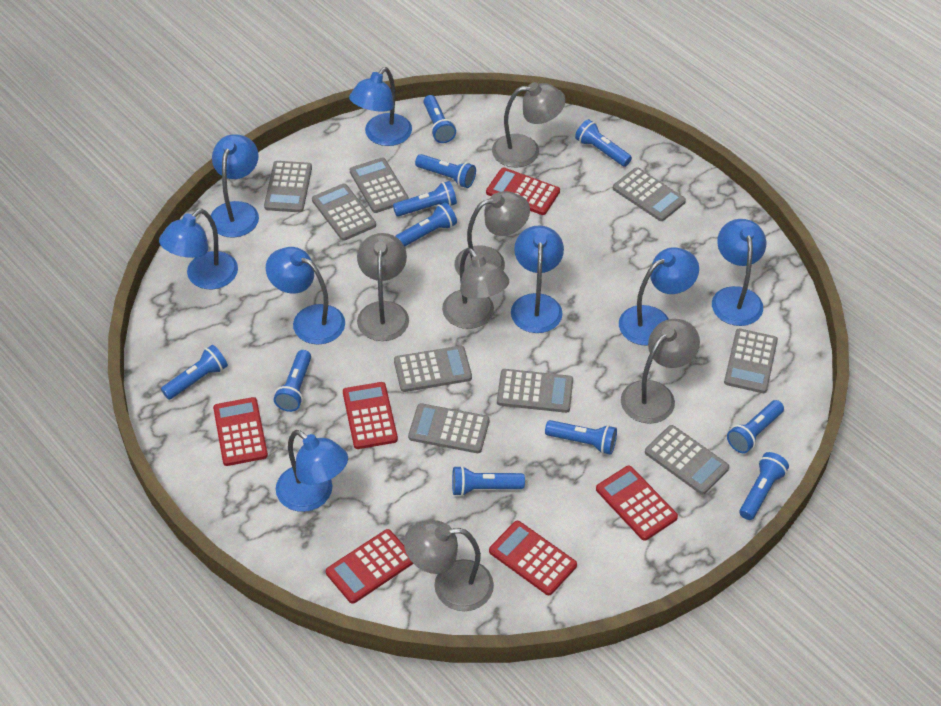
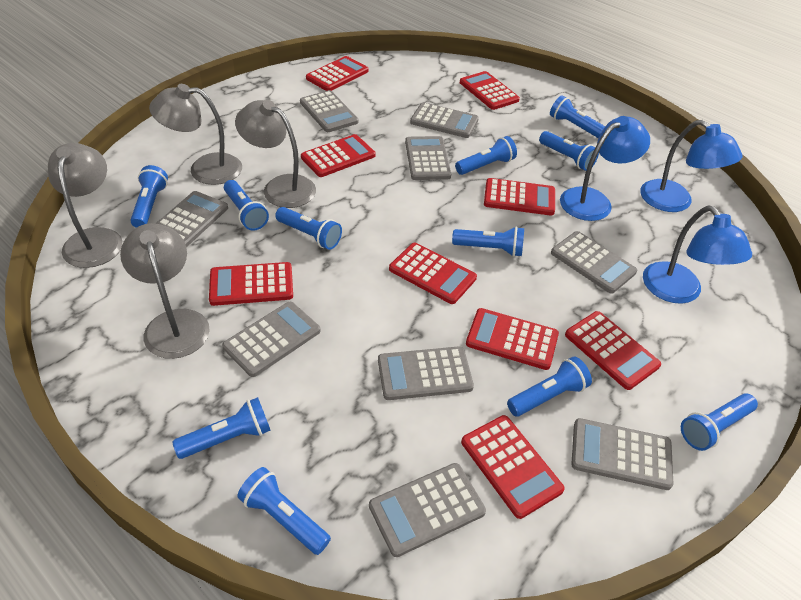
blue lamp: 8 -> 3
grey lamp: 6 -> 4
red calculator: 6 -> 9

